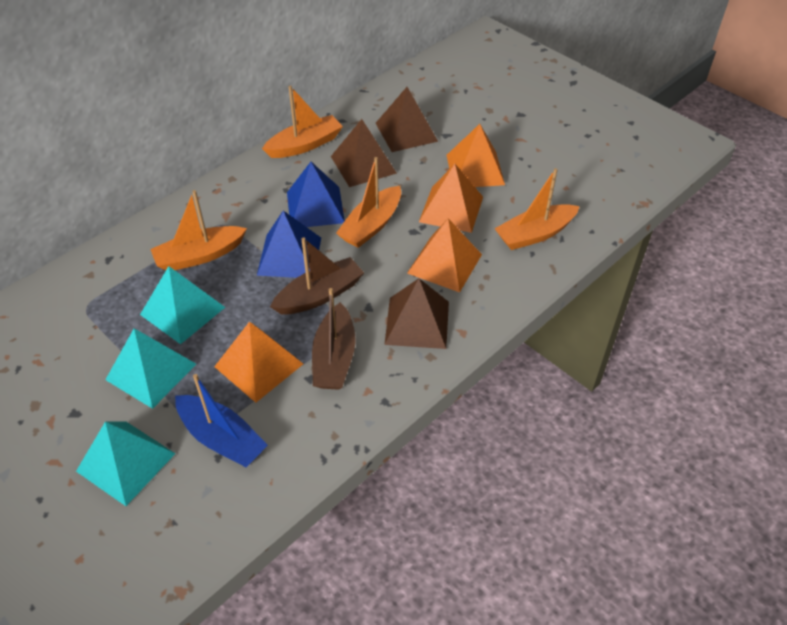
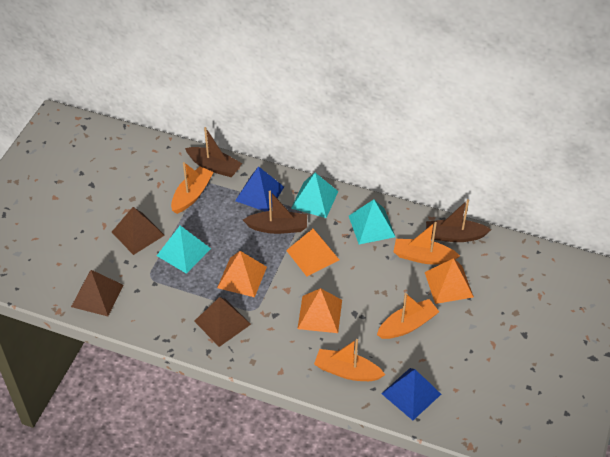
blue boat: 1 -> 0
brown boat: 2 -> 3

